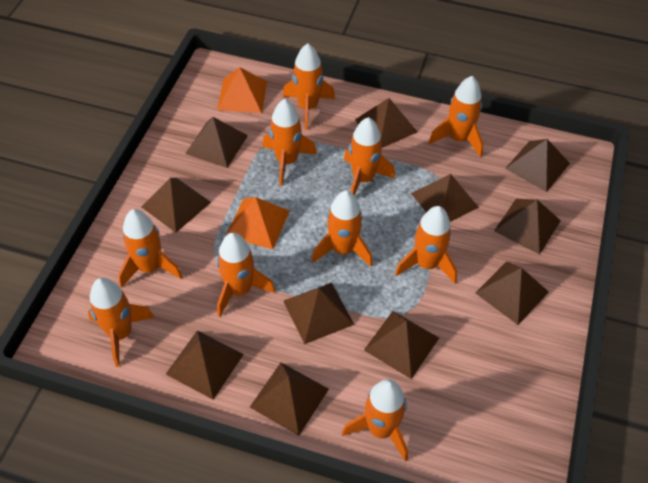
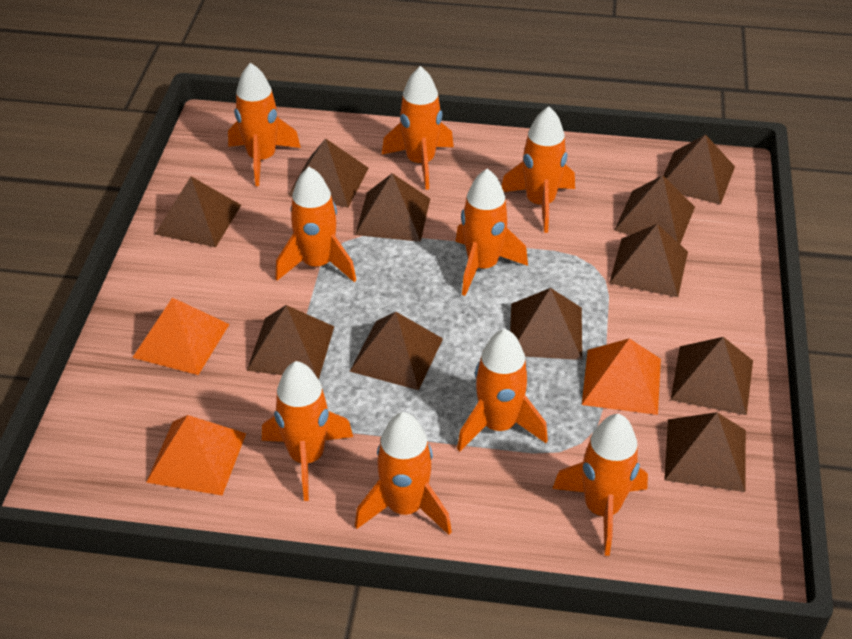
orange pyramid: 2 -> 3
orange rocket: 10 -> 9

